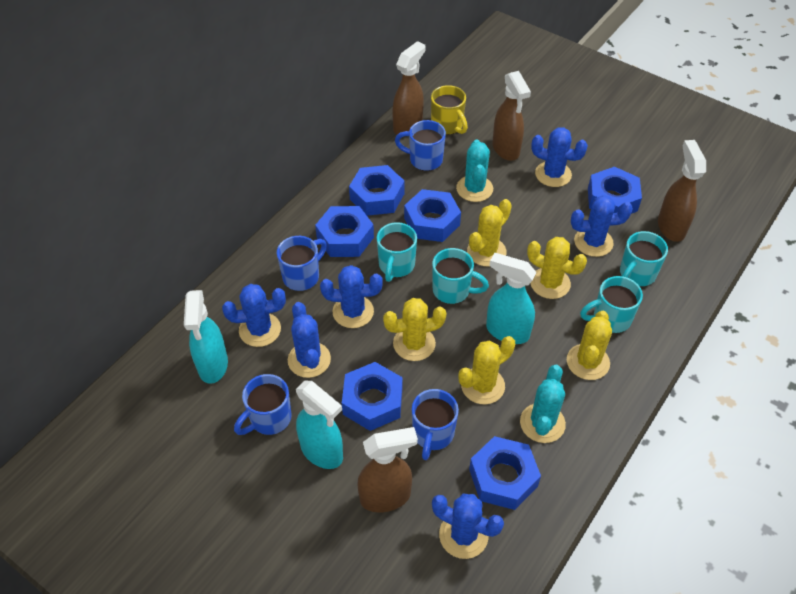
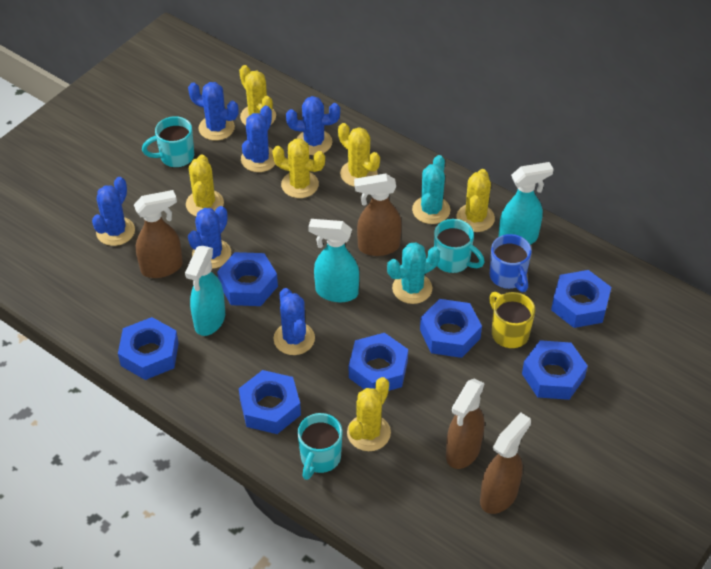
blue mug: 4 -> 1
blue nut: 6 -> 7
turquoise mug: 4 -> 3
yellow cactus: 5 -> 6

